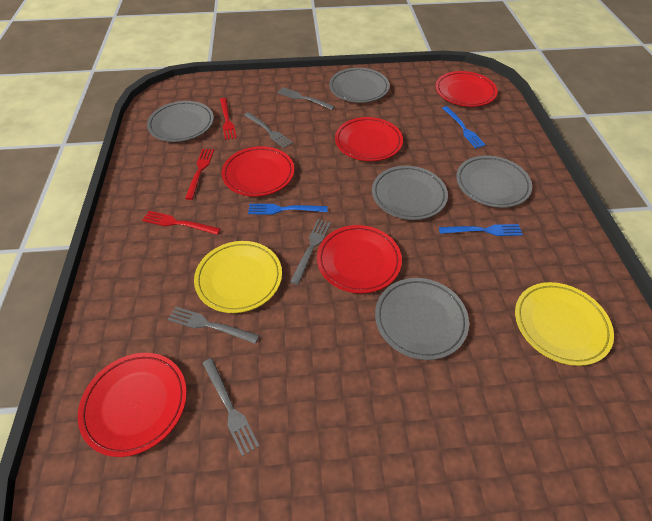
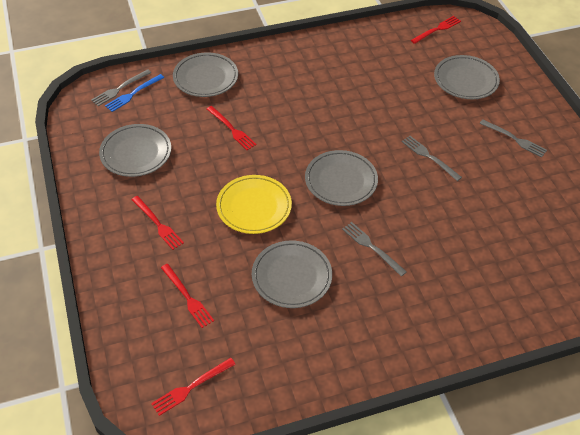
blue fork: 3 -> 1
grey fork: 5 -> 4
red fork: 3 -> 5
red plate: 5 -> 0
yellow plate: 2 -> 1

